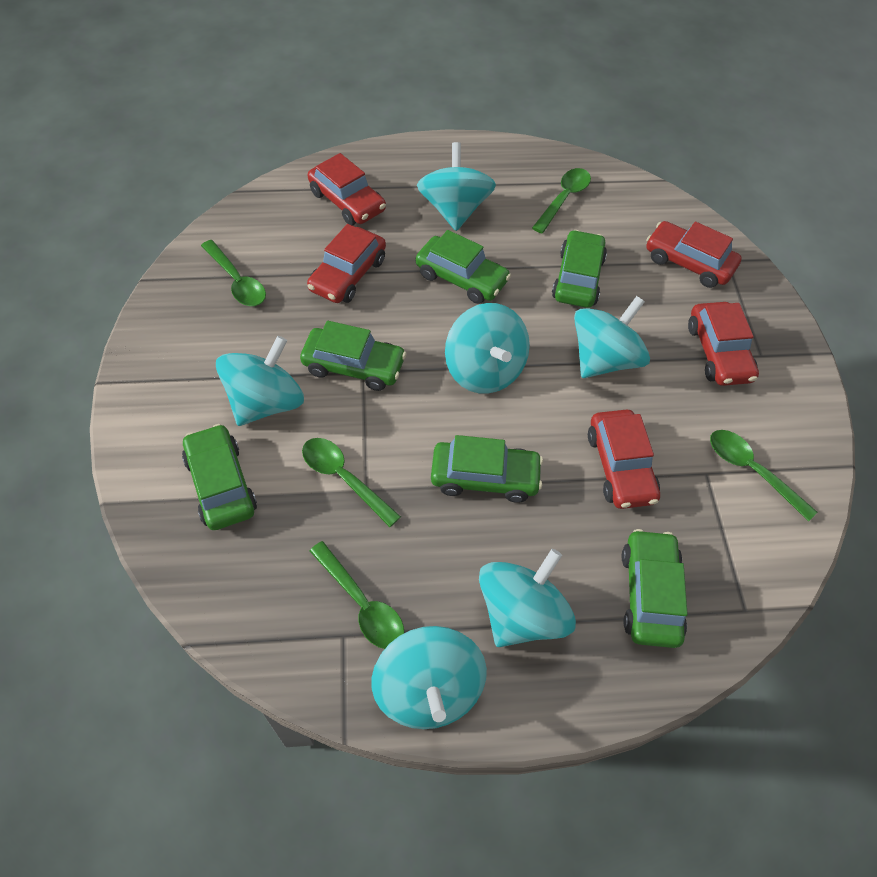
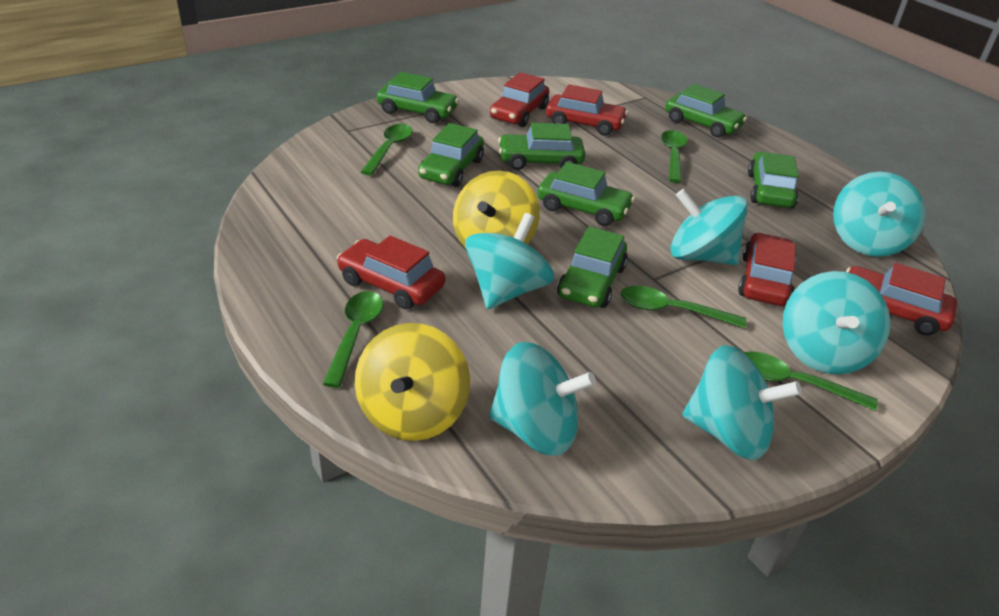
green car: 6 -> 7
yellow spinning top: 0 -> 2

